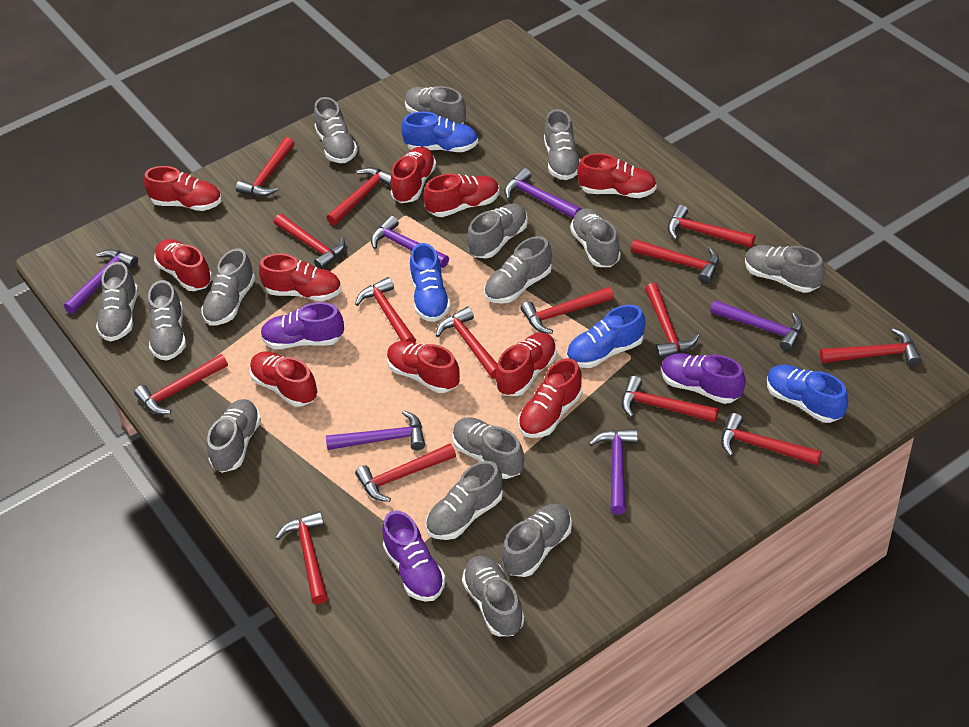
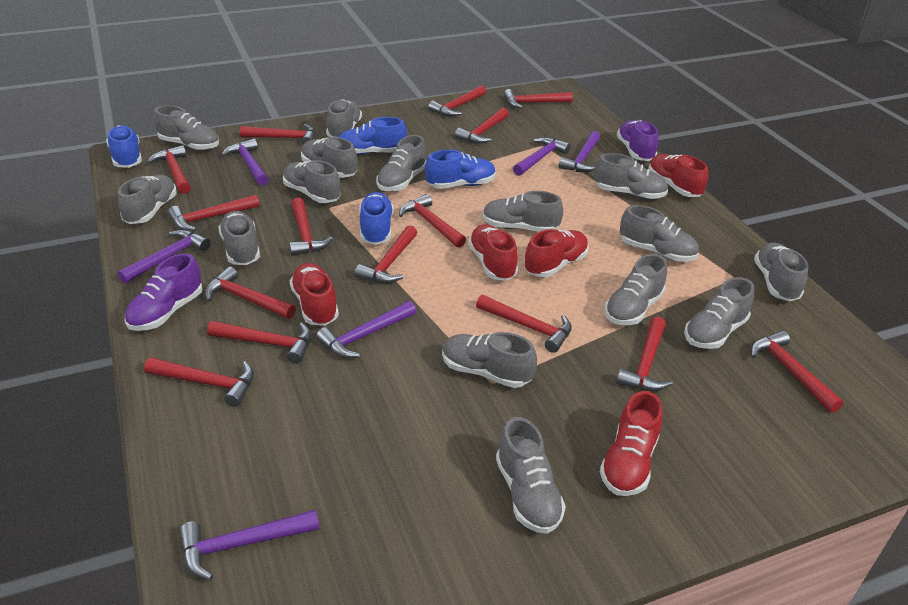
purple shoe: 3 -> 2
red shoe: 10 -> 5

